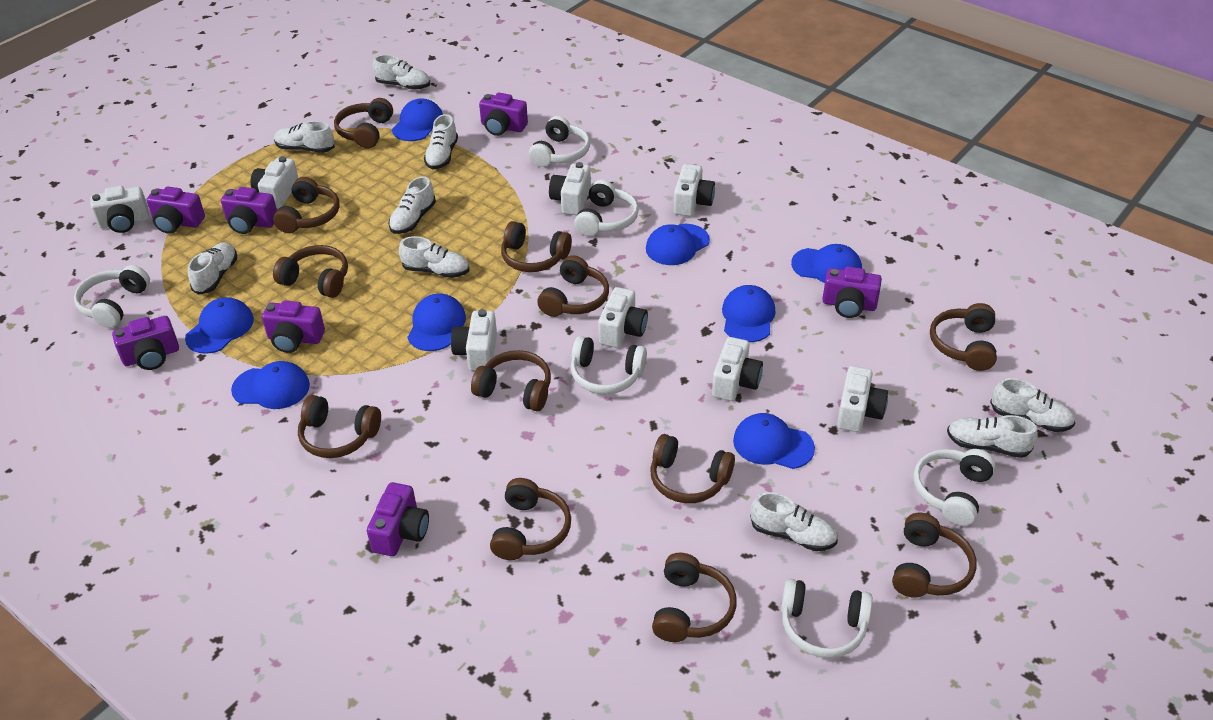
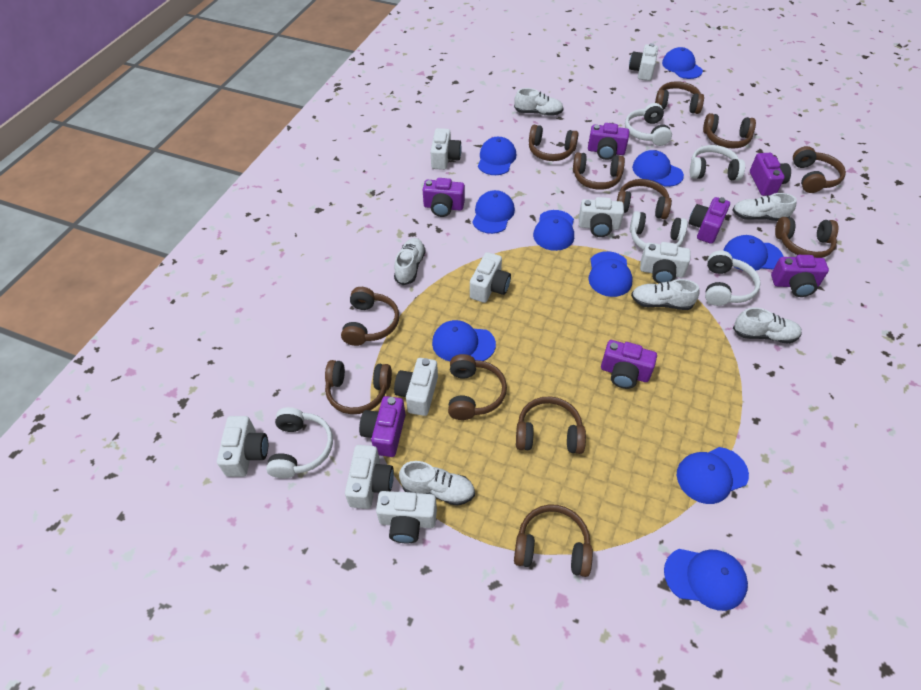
blue cap: 8 -> 10
white camera: 8 -> 9
white headphones: 6 -> 5
white shoe: 9 -> 6

